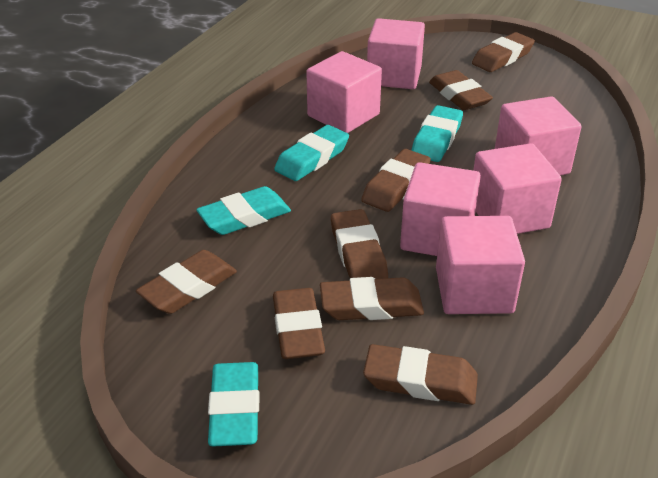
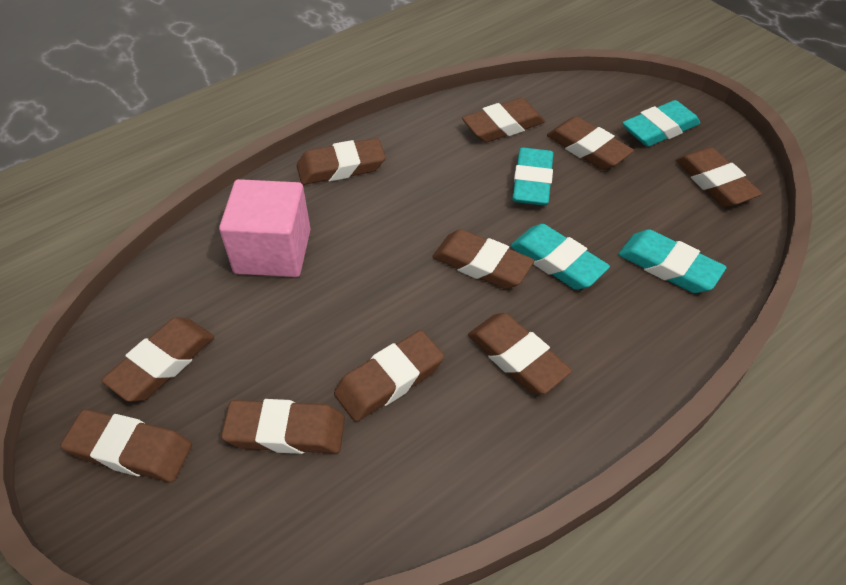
brown eraser: 8 -> 10
pink cube: 6 -> 1

